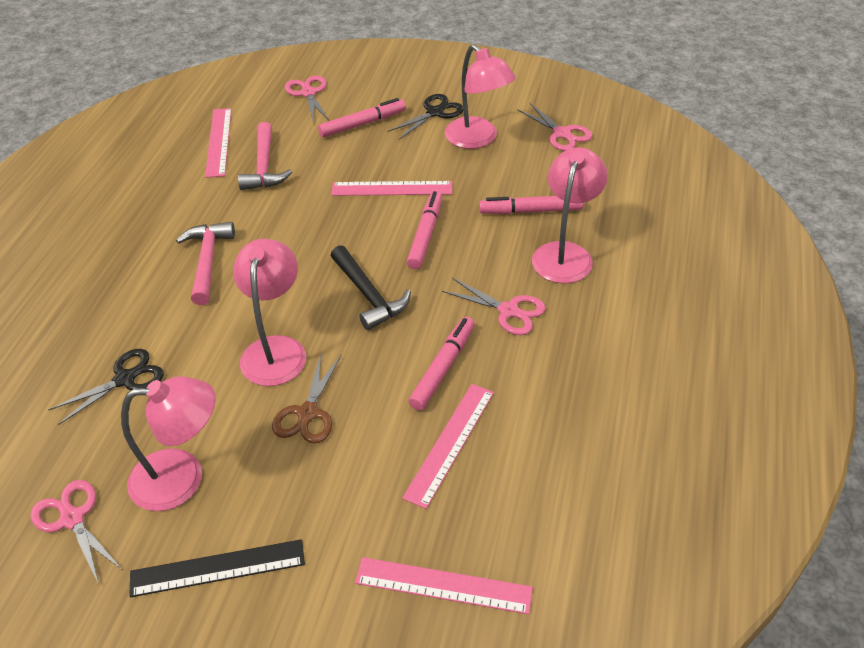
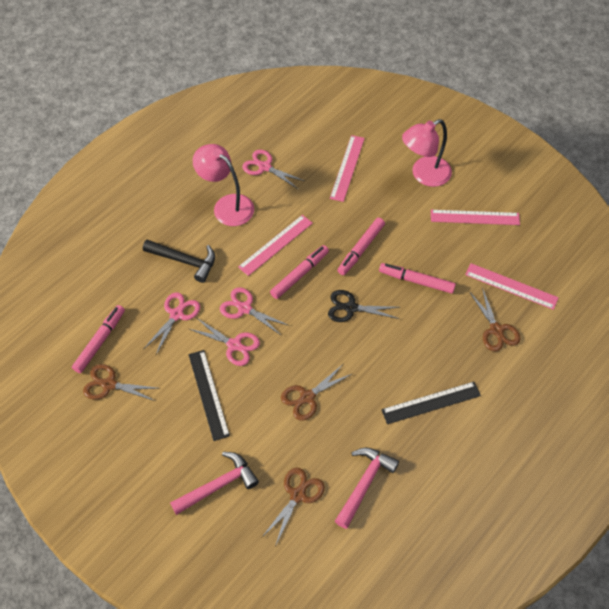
black ruler: 1 -> 2
black scissors: 2 -> 1
brown scissors: 1 -> 4
pink lamp: 4 -> 2

